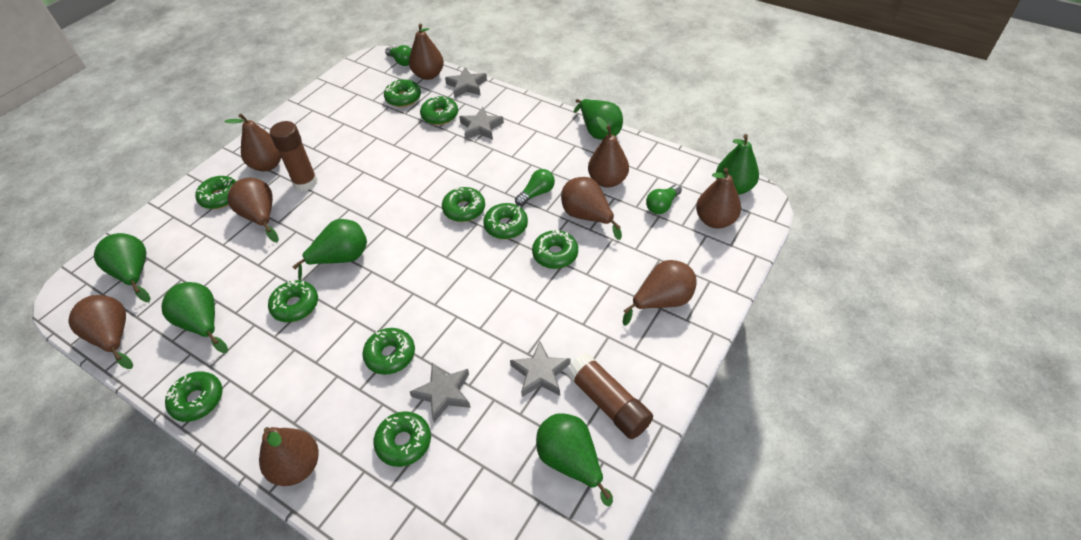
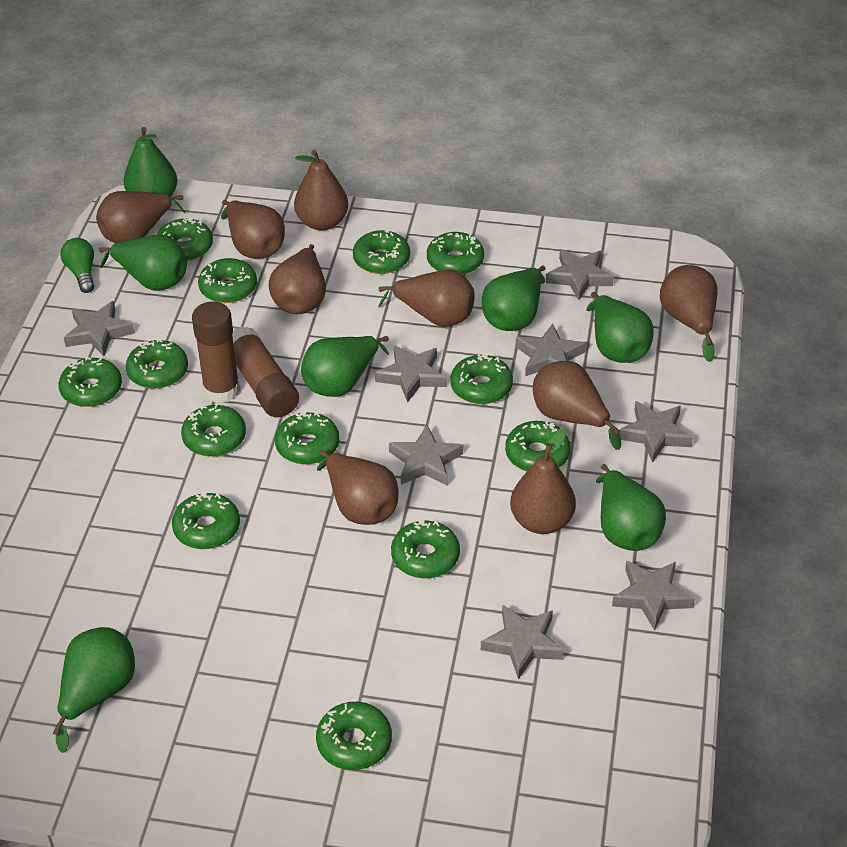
green donut: 10 -> 13
green light bulb: 3 -> 1
green pear: 6 -> 7
grey star: 4 -> 8

